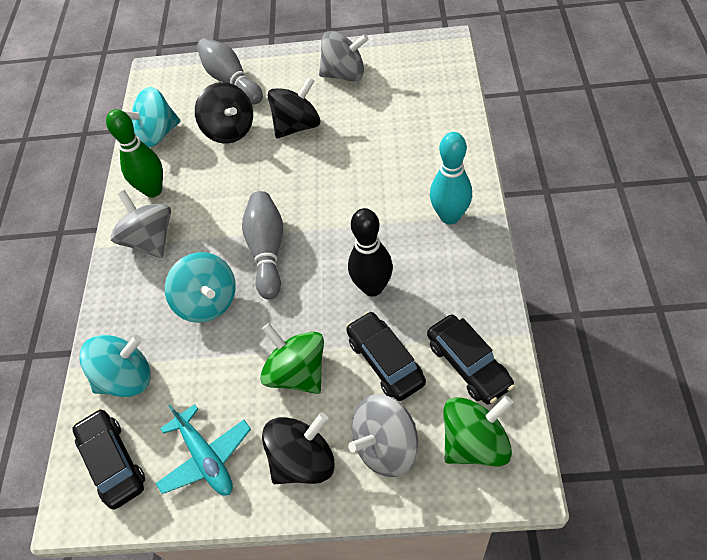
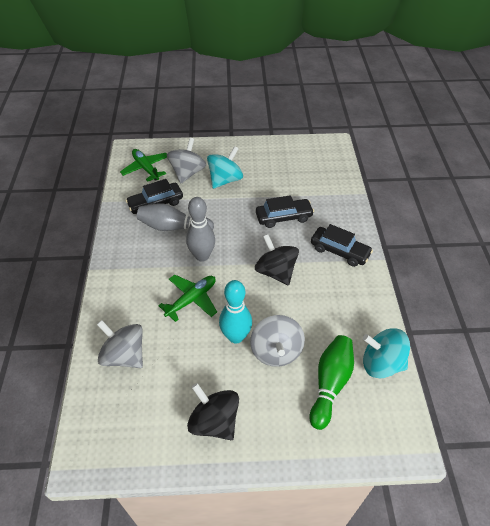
black bowling pin: 1 -> 0
black spinning top: 3 -> 2
green plane: 0 -> 2
green spinning top: 2 -> 0
turquoise plane: 1 -> 0
turquoise spinning top: 3 -> 2

